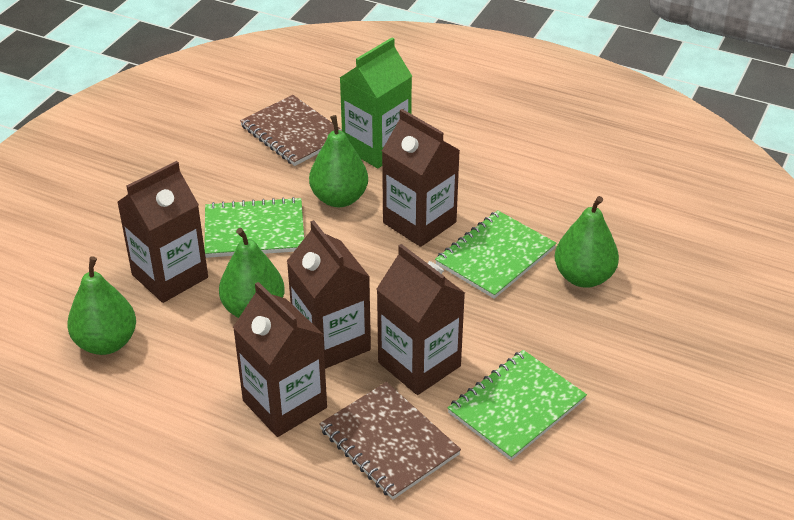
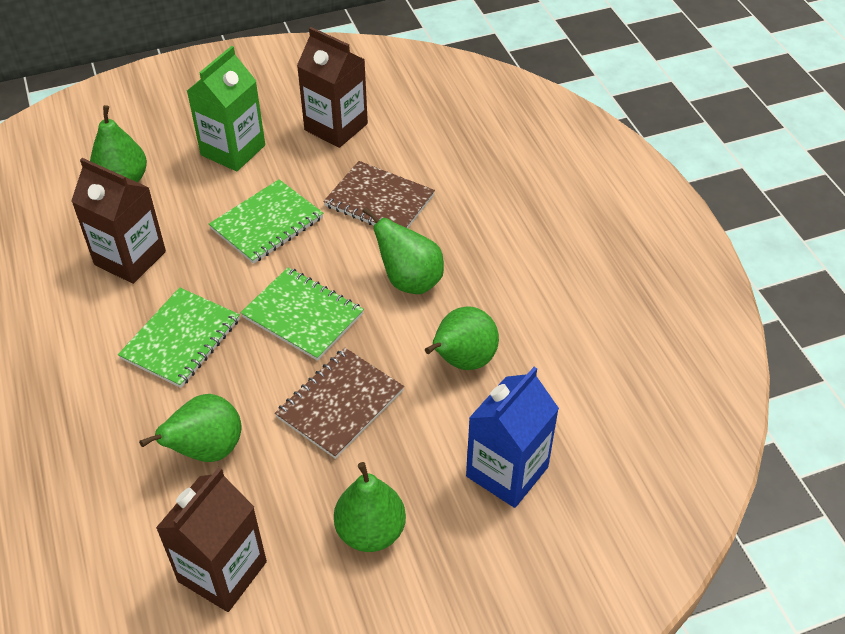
blue carton: 0 -> 1
brown carton: 5 -> 3
green pear: 4 -> 5

